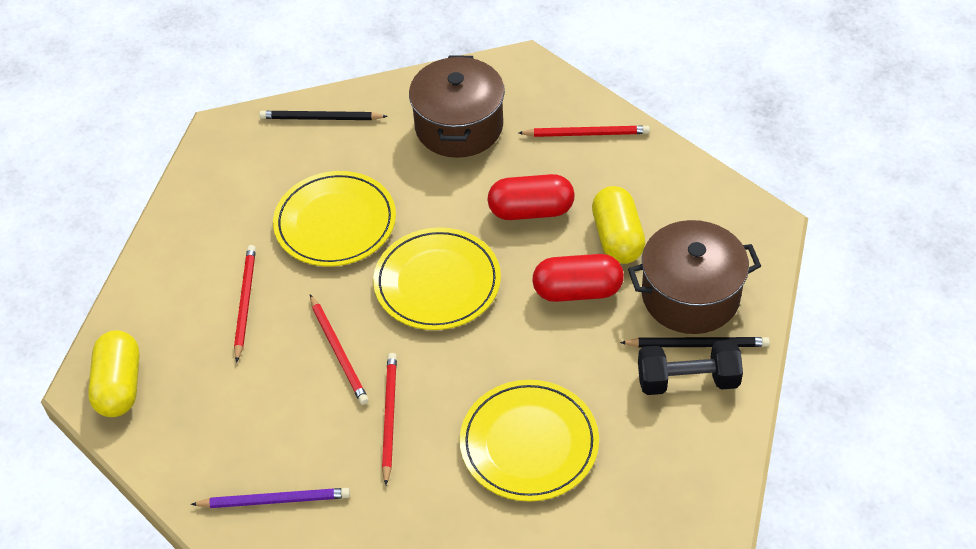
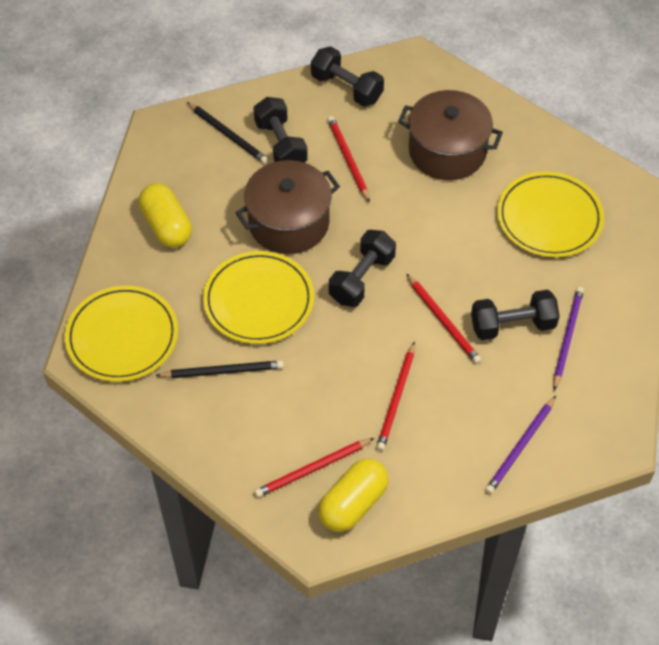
black dumbbell: 1 -> 4
purple pencil: 1 -> 2
red capsule: 2 -> 0

